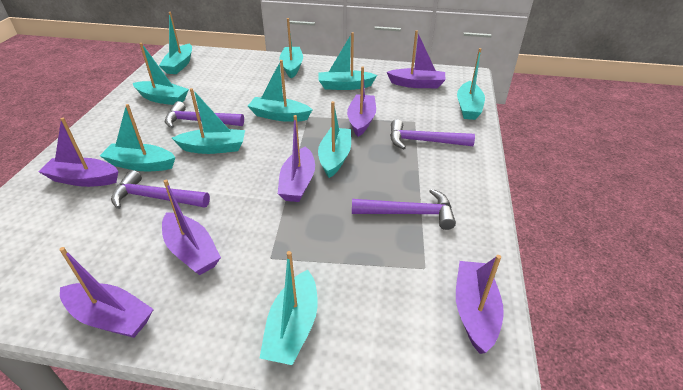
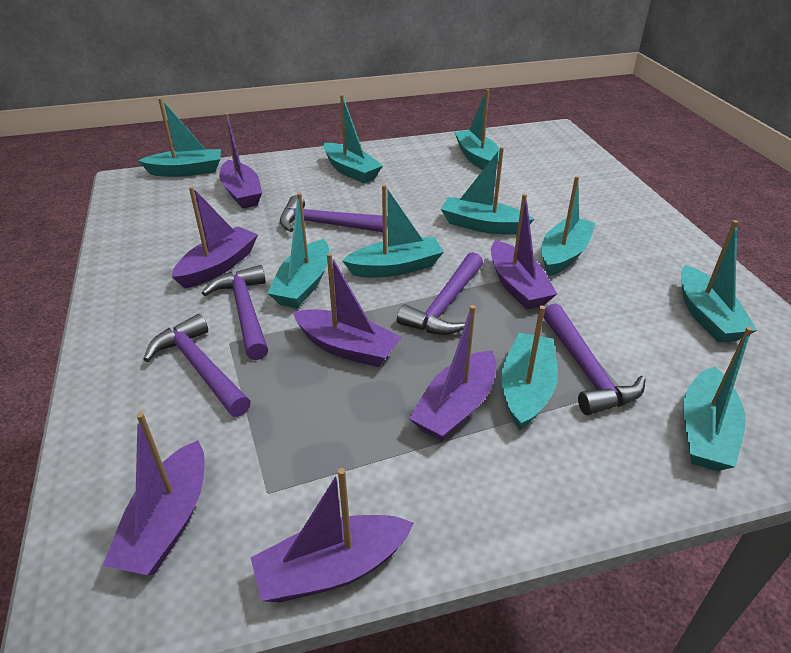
purple hammer: 4 -> 5

